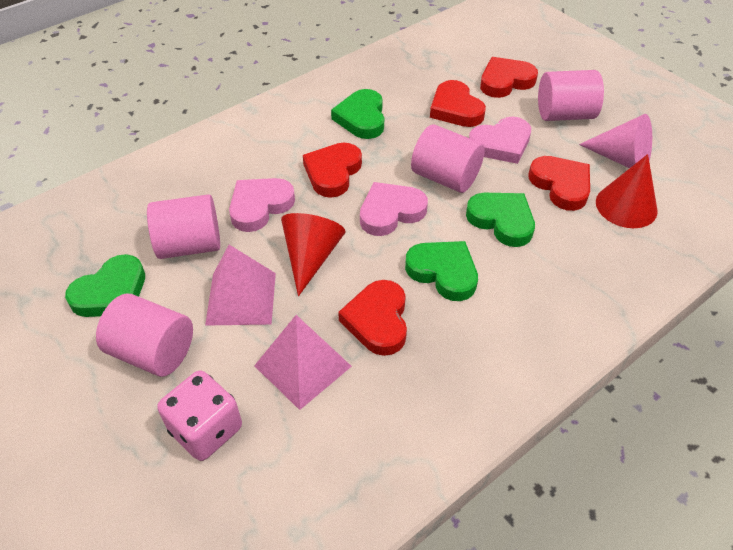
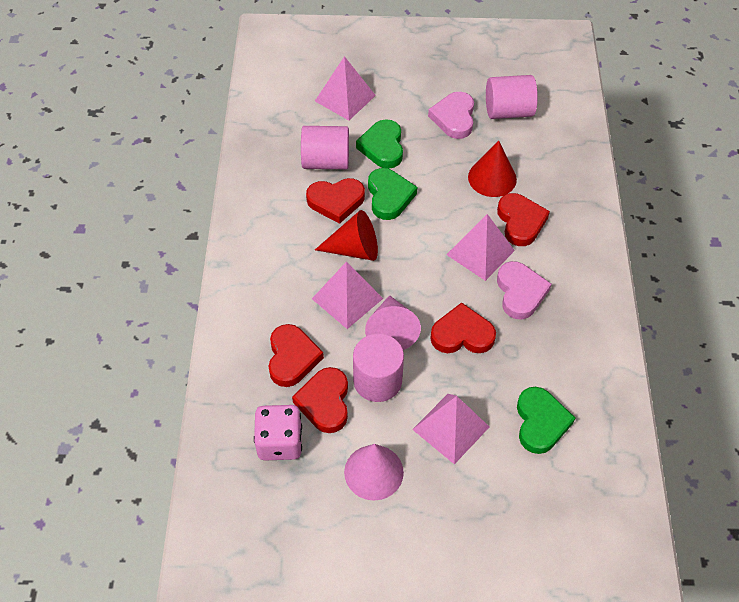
green heart: 4 -> 3
pink cone: 1 -> 2
pink cylinder: 4 -> 3
pink heart: 3 -> 2
pink pyramid: 2 -> 4

